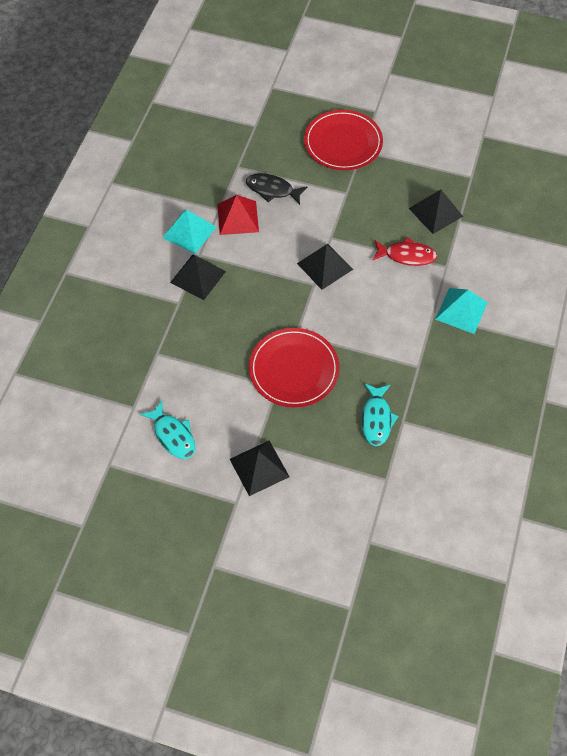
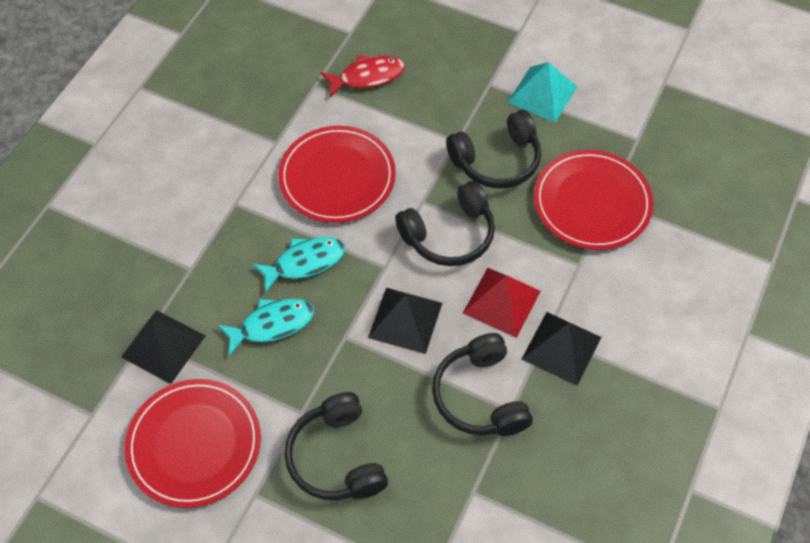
black fish: 1 -> 0
black headphones: 0 -> 4
black pyramid: 4 -> 3
red plate: 2 -> 3
turquoise pyramid: 2 -> 1

